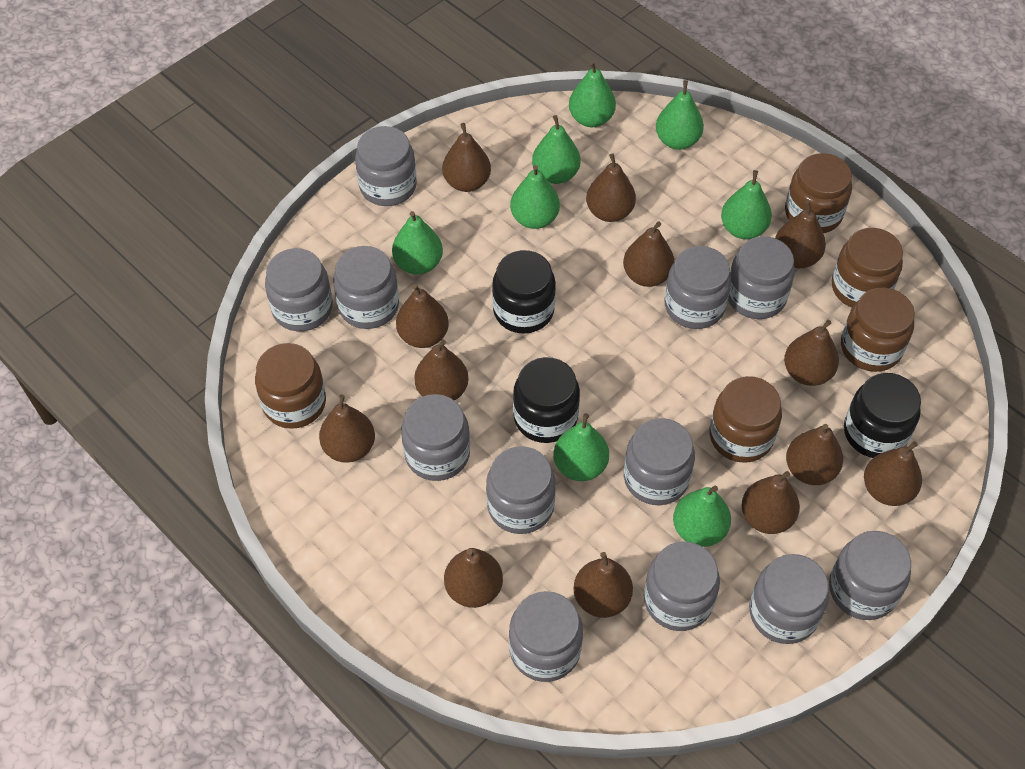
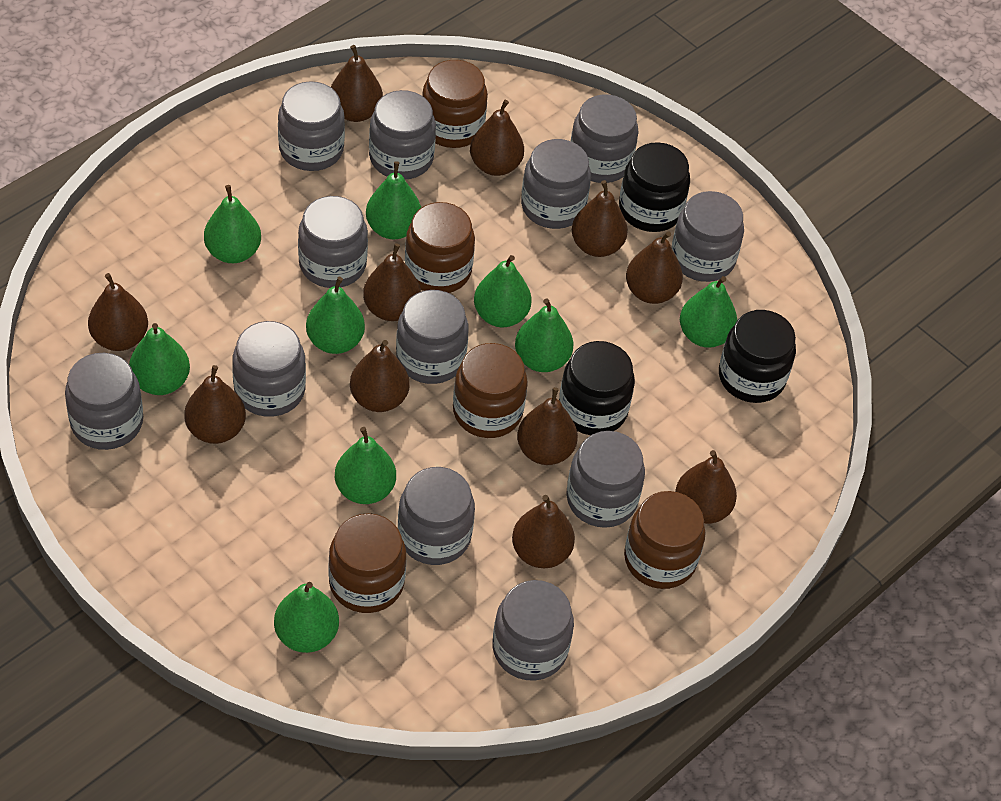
brown pear: 13 -> 11
green pear: 8 -> 9

